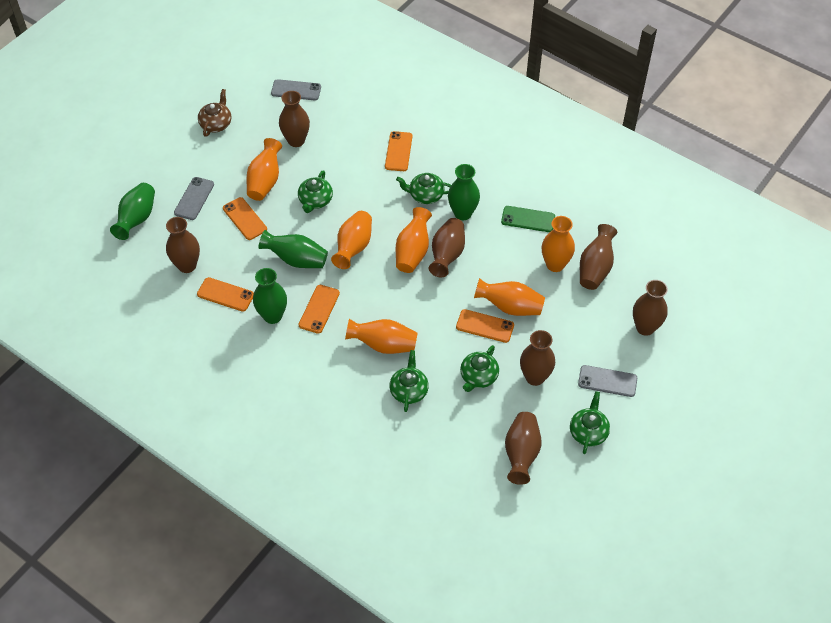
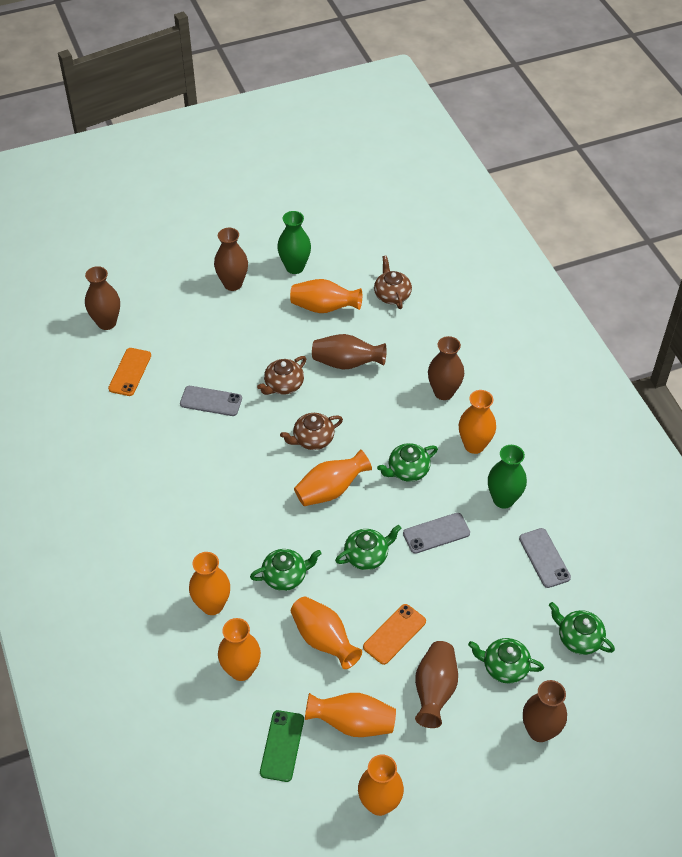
brown teapot: 1 -> 3
brown vase: 7 -> 6
green vase: 4 -> 2
orange phone: 5 -> 2
orange vase: 6 -> 8

